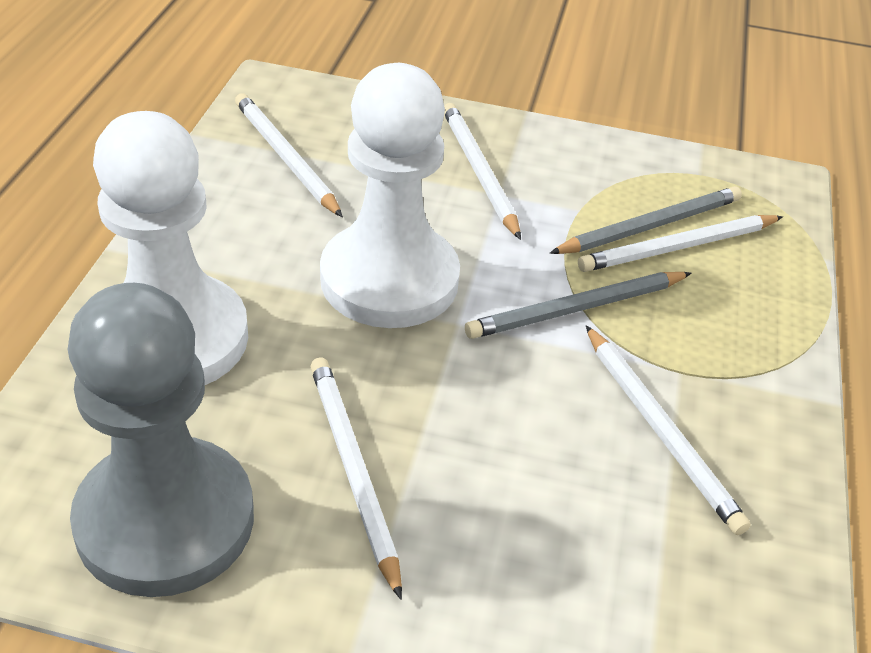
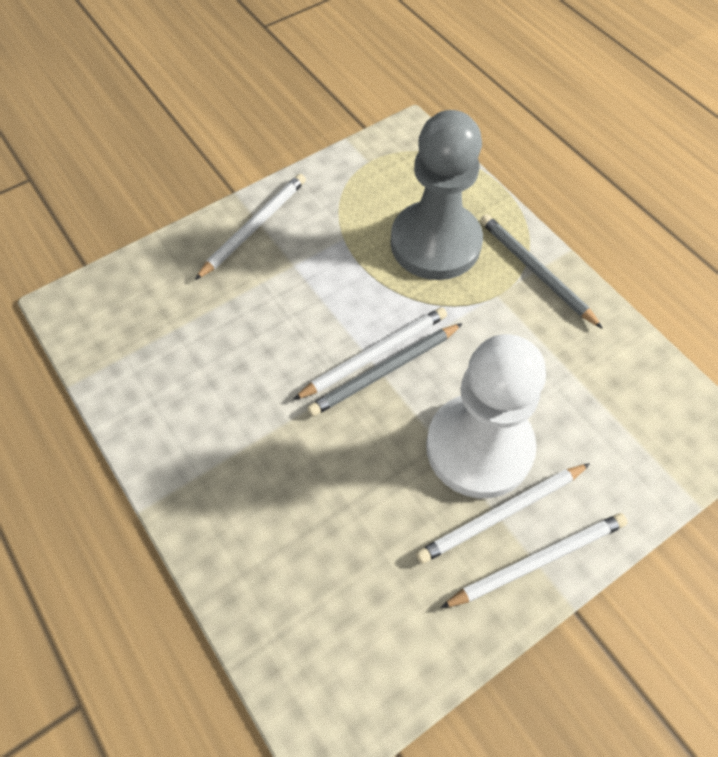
white pawn: 2 -> 1
white pencil: 5 -> 4

